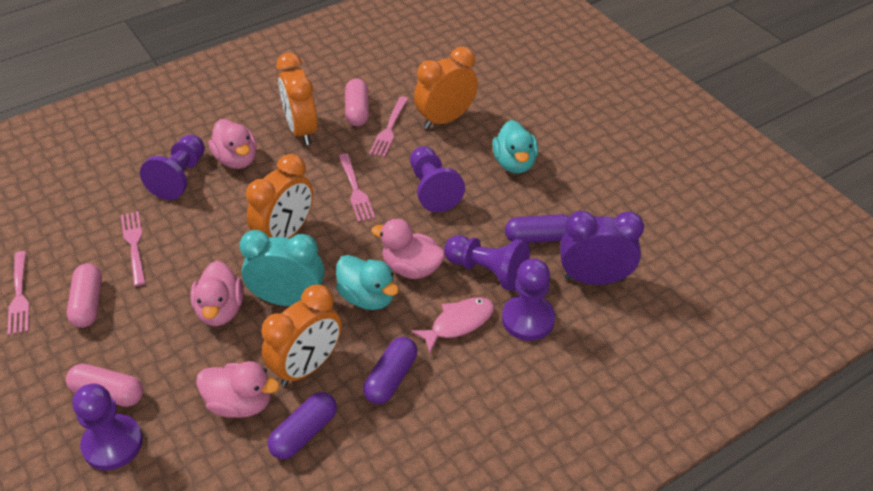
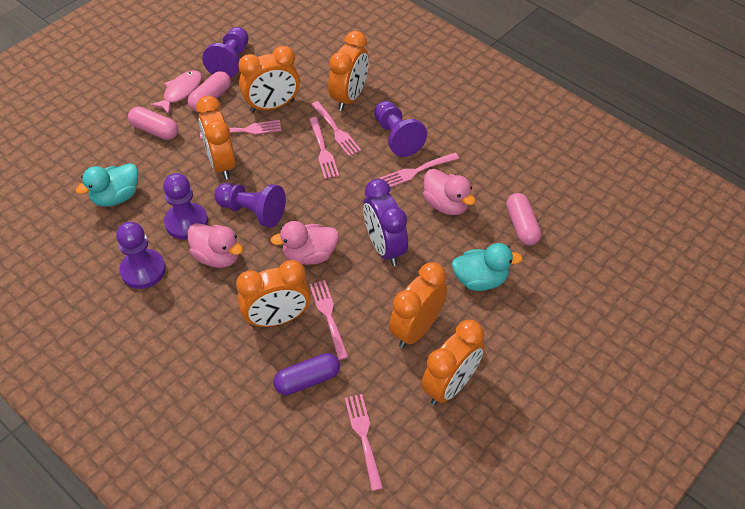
orange clock: 4 -> 6
pink duck: 4 -> 3
pink fork: 4 -> 6
purple capsule: 3 -> 1
turquoise clock: 1 -> 0

